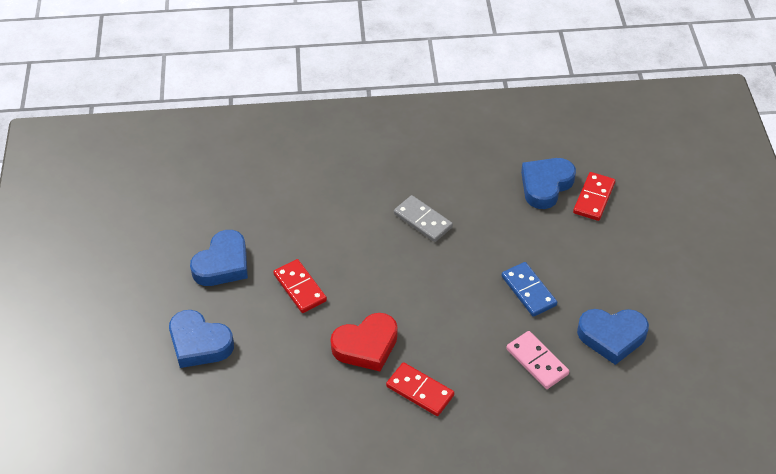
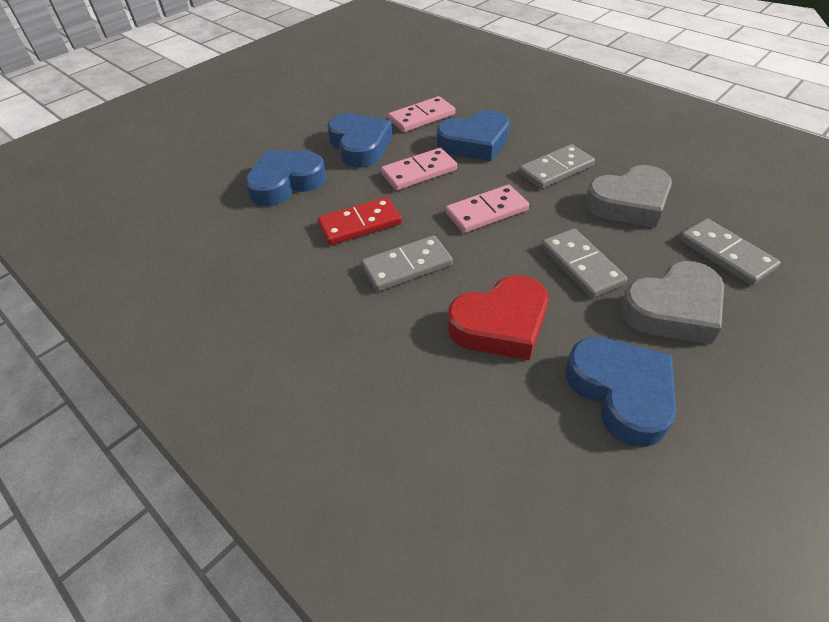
blue domino: 1 -> 0
grey domino: 1 -> 4
grey heart: 0 -> 2
pink domino: 1 -> 3
red domino: 3 -> 1

